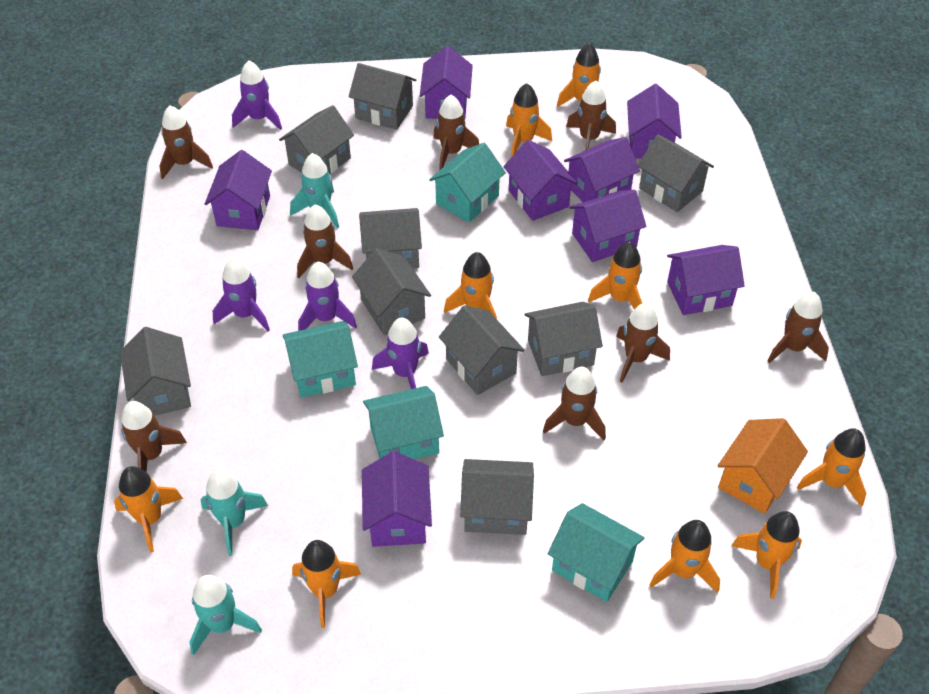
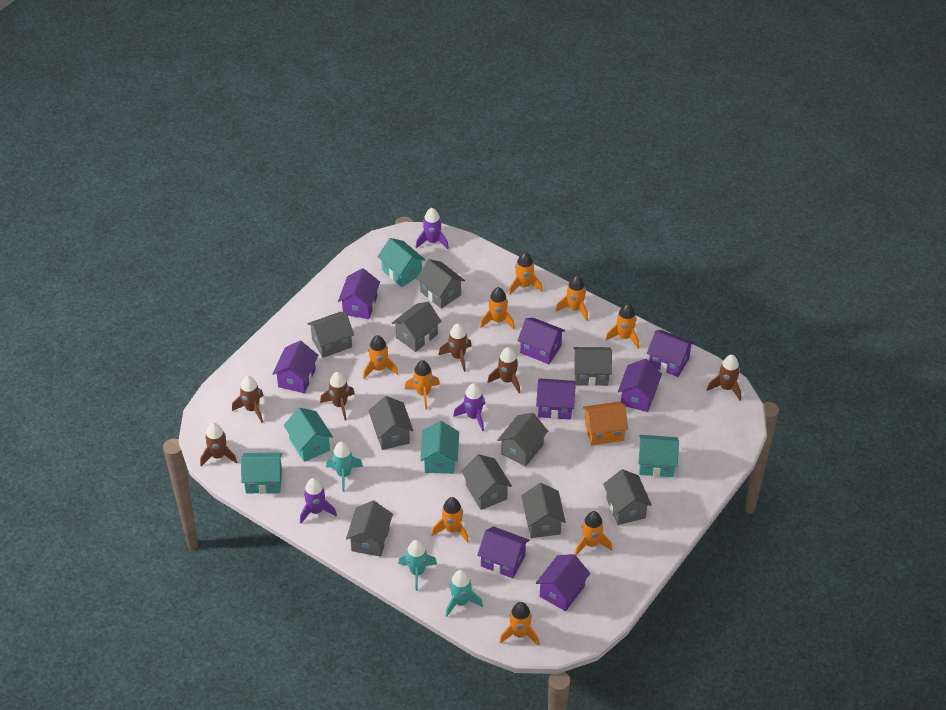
brown rocket: 8 -> 6
grey house: 9 -> 10
purple rocket: 4 -> 3
turquoise house: 4 -> 5

